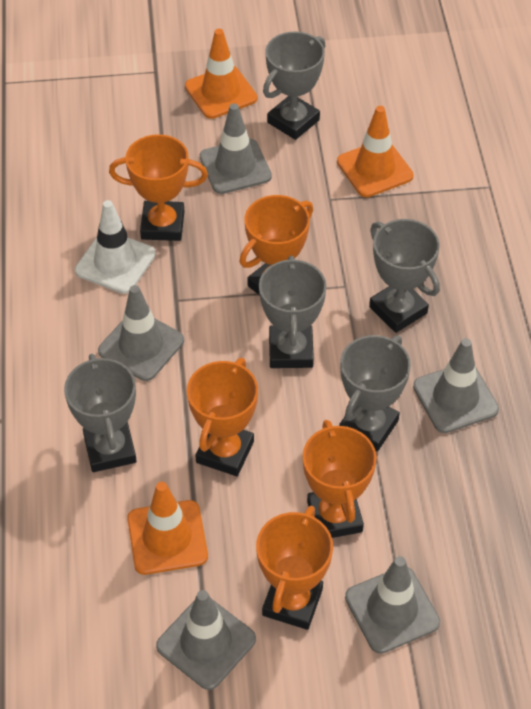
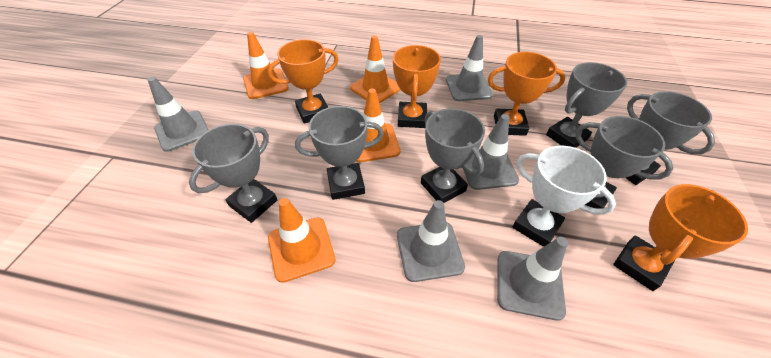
grey trophy: 5 -> 6
orange traffic cone: 3 -> 4
orange trophy: 5 -> 4
white traffic cone: 1 -> 0
white trophy: 0 -> 1

